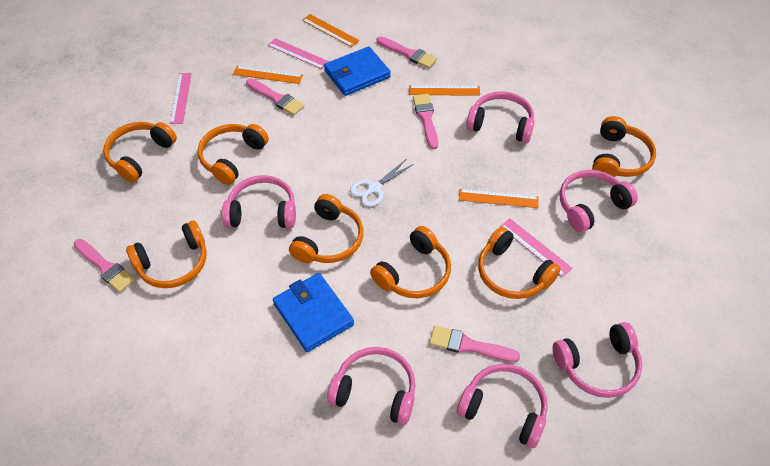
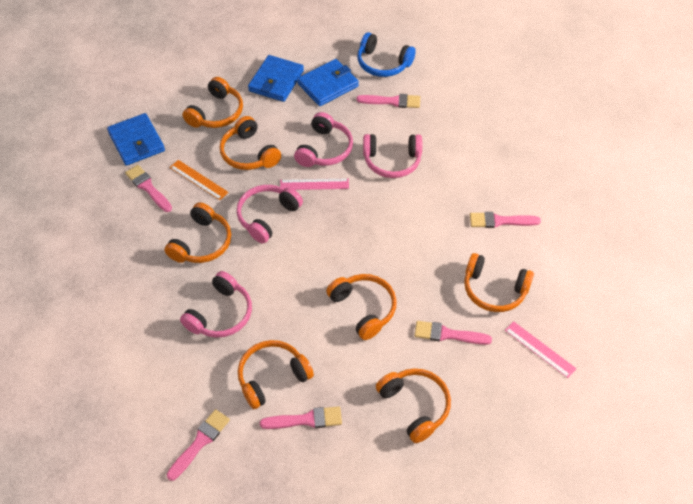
blue headphones: 0 -> 1
blue wallet: 2 -> 3
orange ruler: 4 -> 1
pink brush: 5 -> 6
pink headphones: 6 -> 4
pink ruler: 3 -> 2
white scissors: 1 -> 0

